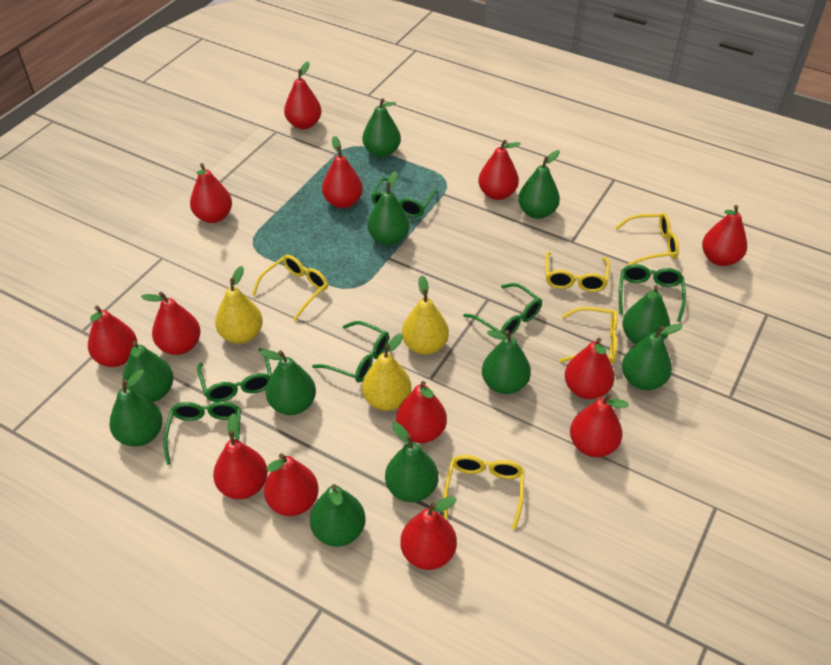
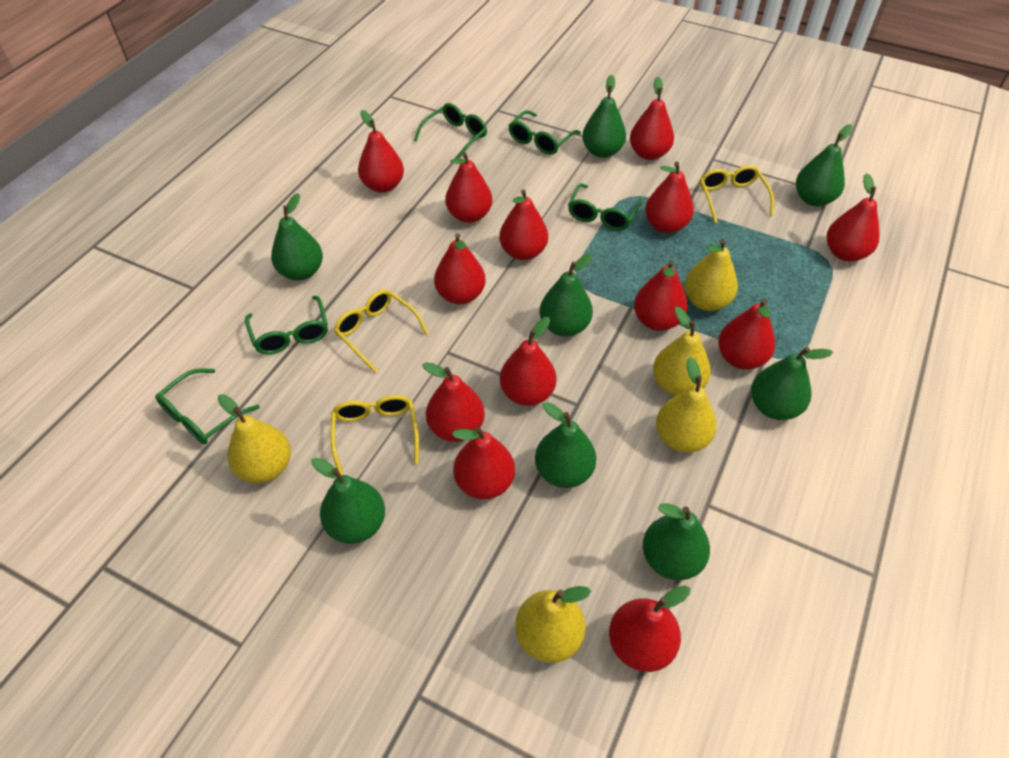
green glasses: 6 -> 5
green pear: 11 -> 8
yellow glasses: 5 -> 3
yellow pear: 3 -> 5

